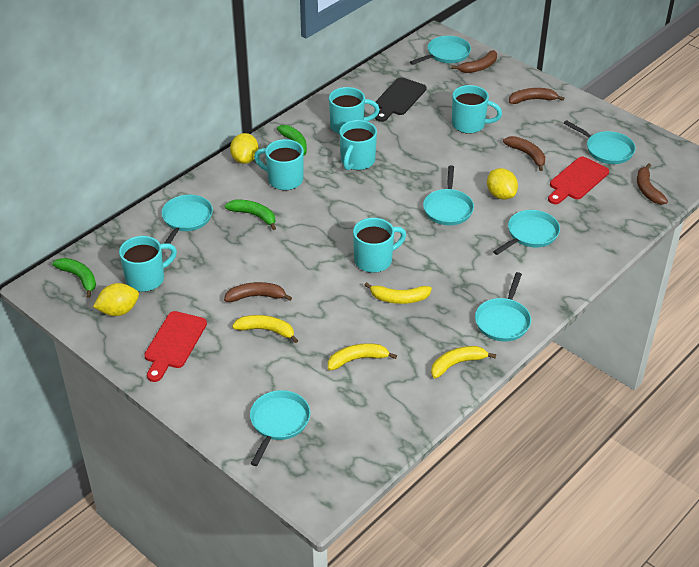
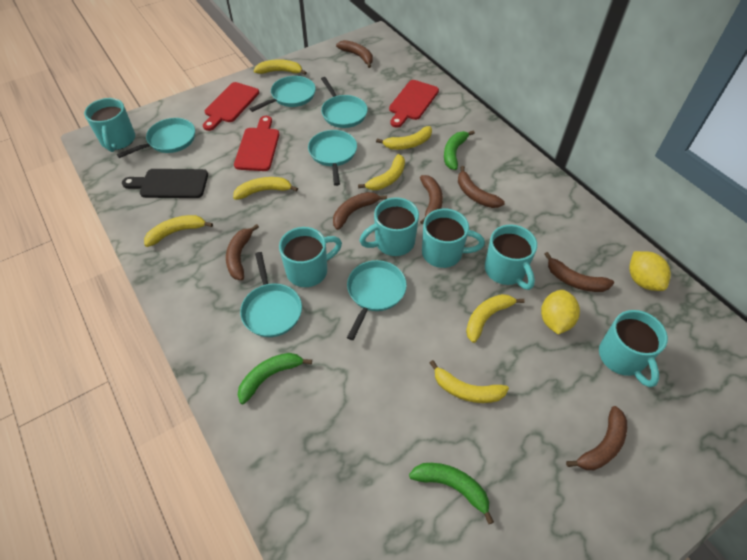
brown banana: 5 -> 7
red cutting board: 2 -> 3
turquoise pan: 7 -> 6
yellow banana: 4 -> 7
yellow lemon: 3 -> 2

